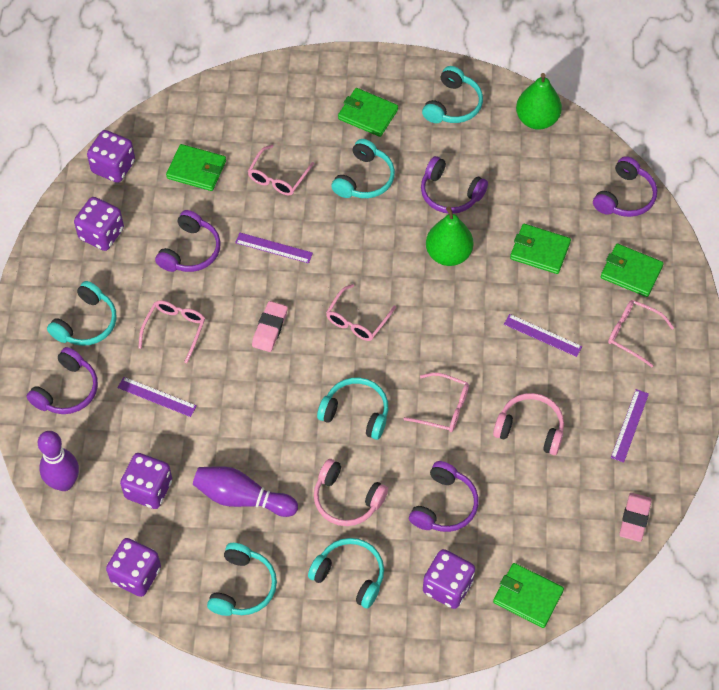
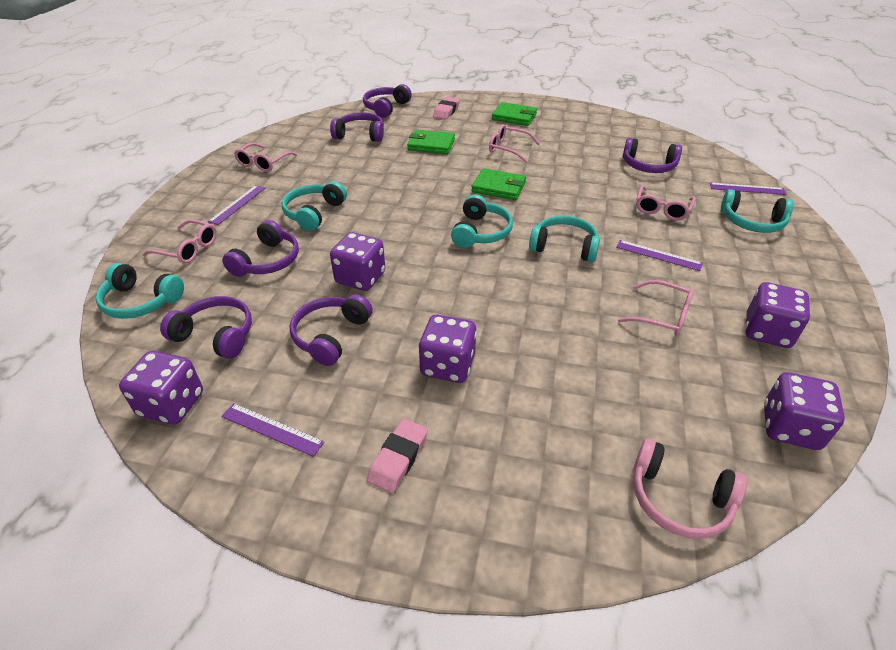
green pear: 2 -> 0
green wallet: 5 -> 3
pink headphones: 2 -> 1
purple bowling pin: 2 -> 0
purple headphones: 5 -> 6
turquoise headphones: 6 -> 5

